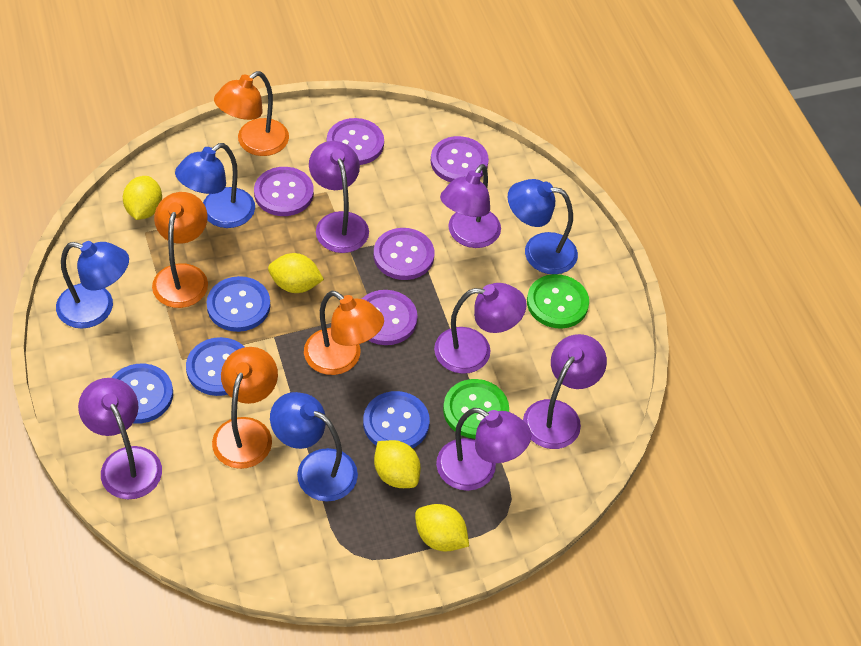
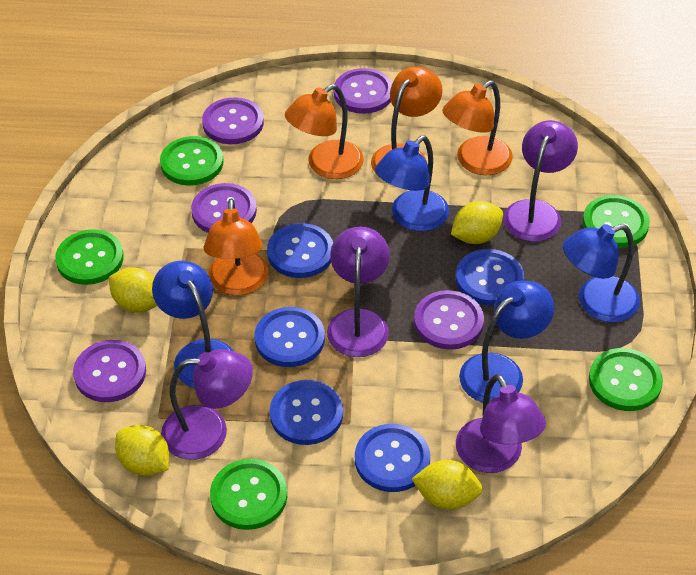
blue button: 4 -> 5
green button: 2 -> 5
purple lamp: 6 -> 4

